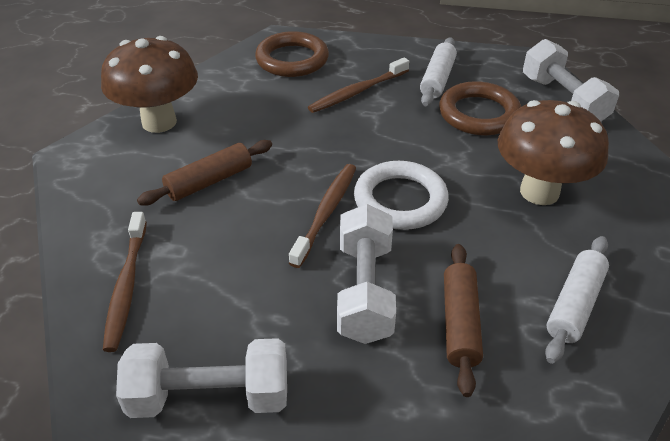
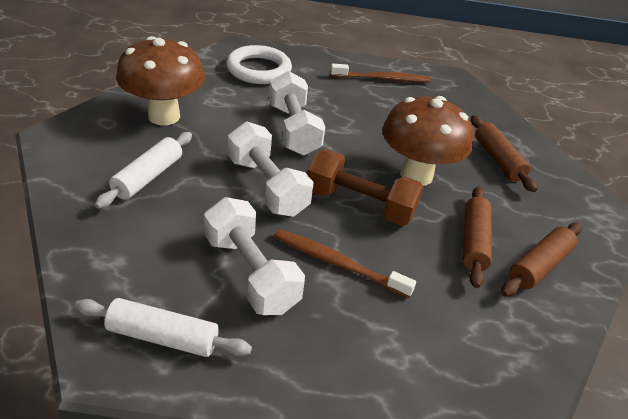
brown dumbbell: 0 -> 1
brown ring: 2 -> 0
brown rolling pin: 2 -> 3
brown toothbrush: 3 -> 2

